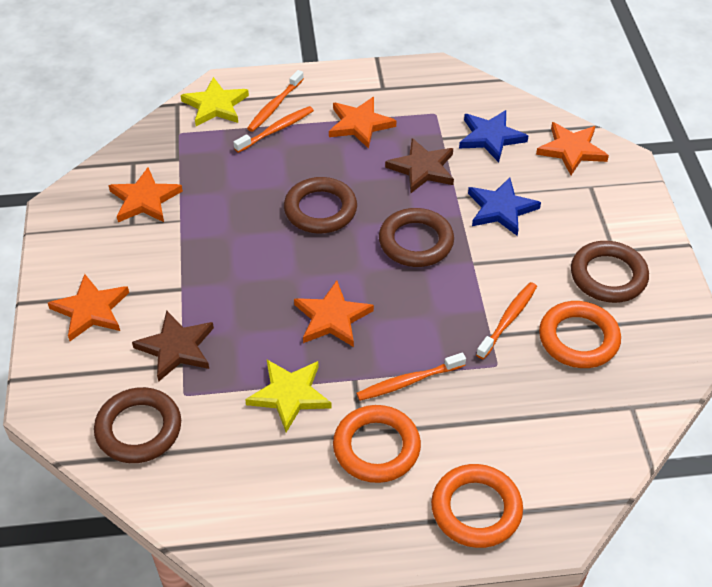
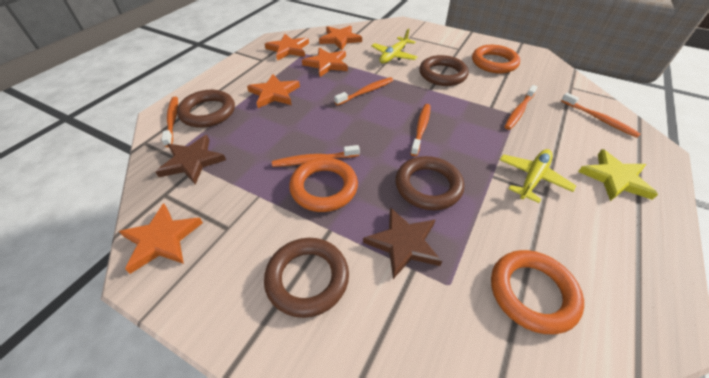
blue star: 2 -> 0
orange toothbrush: 4 -> 6
yellow plane: 0 -> 2
yellow star: 2 -> 1

